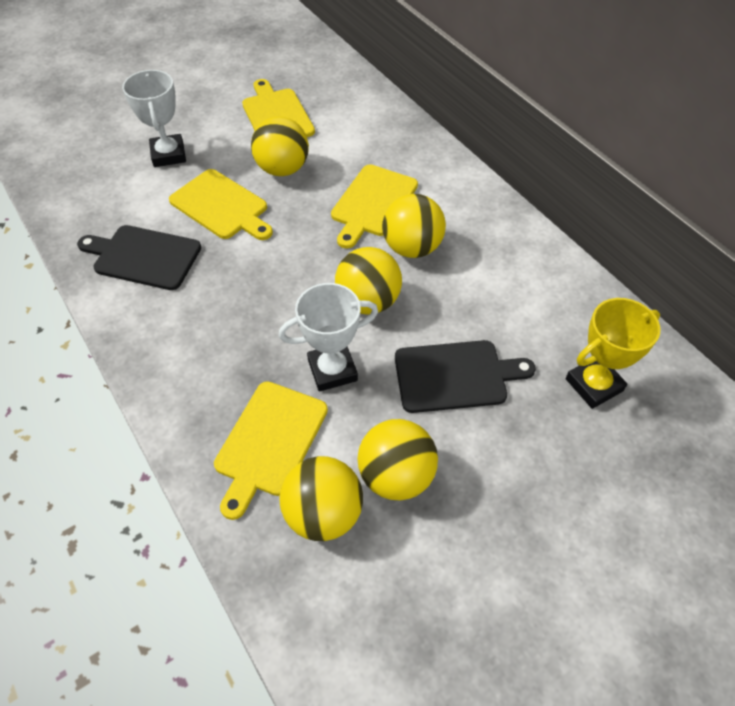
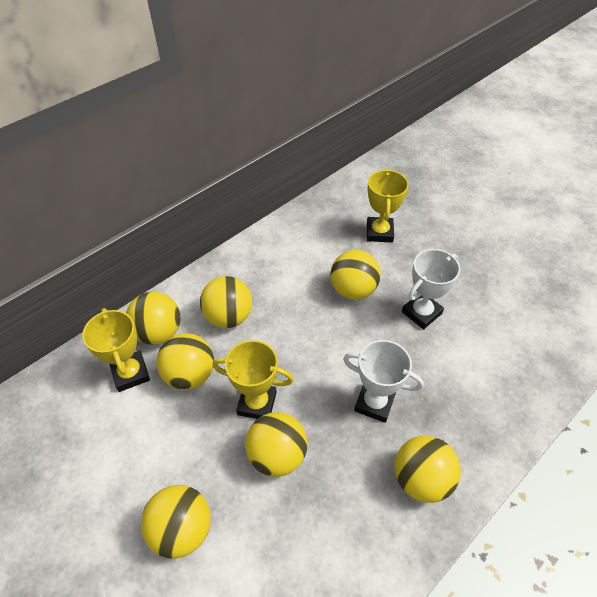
black cutting board: 2 -> 0
yellow ball: 5 -> 7
yellow cutting board: 4 -> 0
yellow trophy: 1 -> 3

